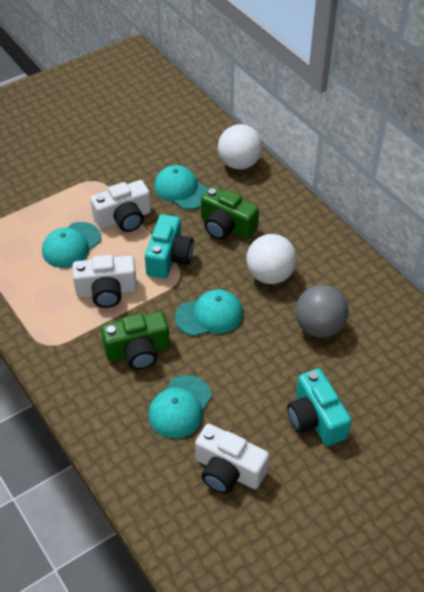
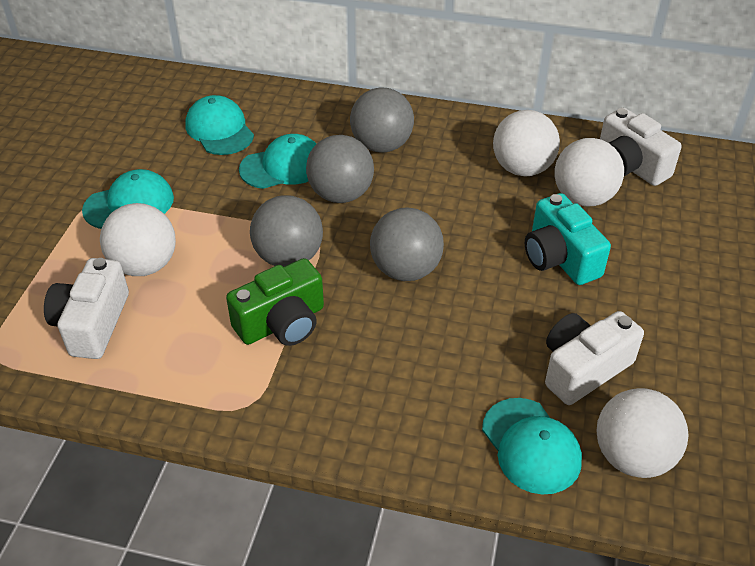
green camera: 2 -> 1
grey ball: 1 -> 4
turquoise camera: 2 -> 1
white ball: 2 -> 4

